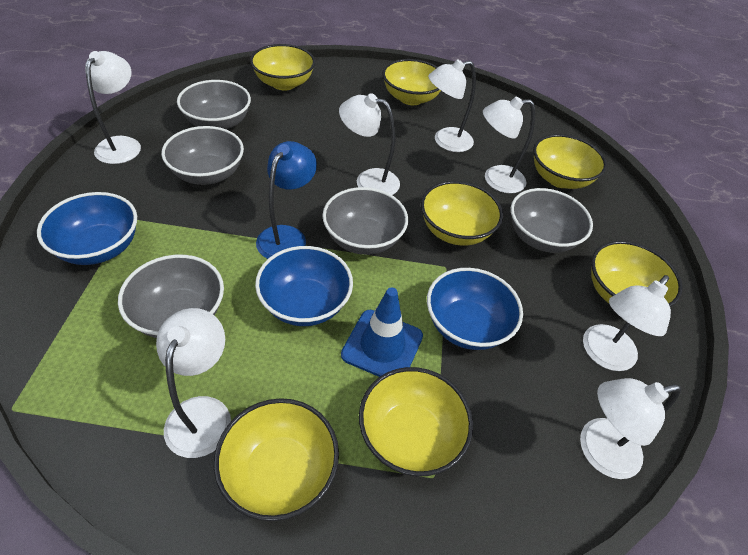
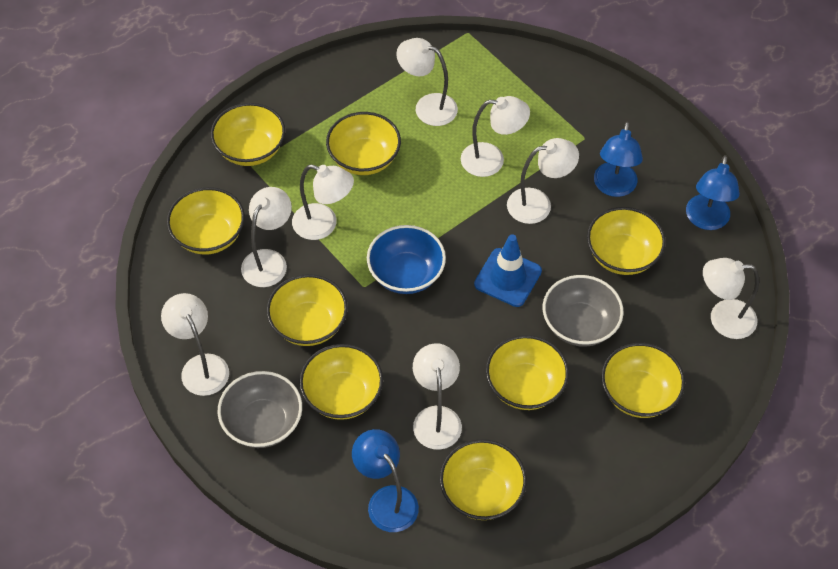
blue bowl: 3 -> 1
blue lamp: 1 -> 3
grey bowl: 5 -> 2
white lamp: 7 -> 8
yellow bowl: 7 -> 9

